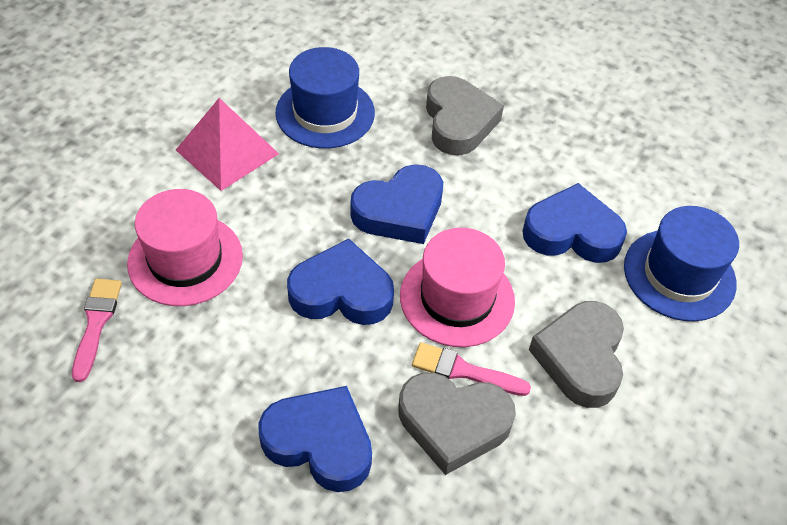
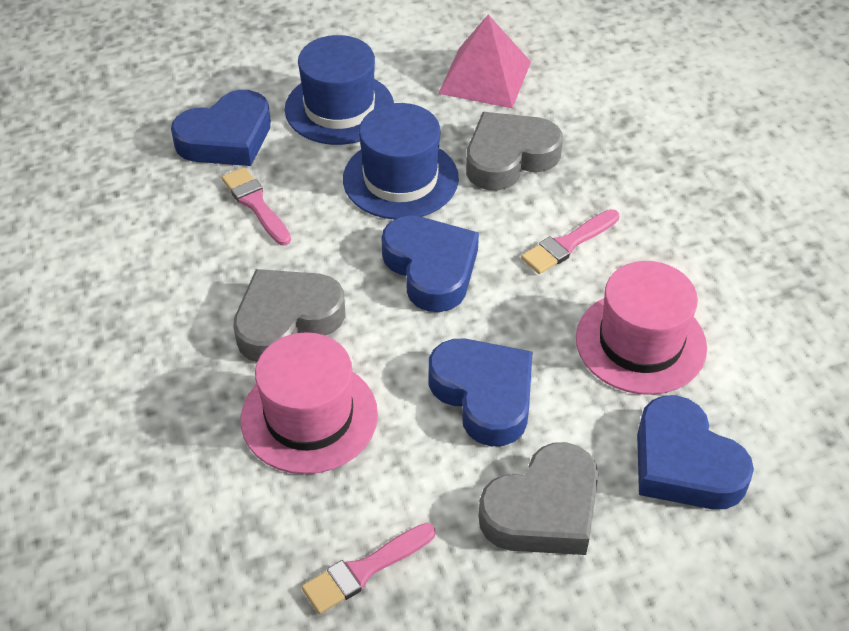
pink brush: 2 -> 3

